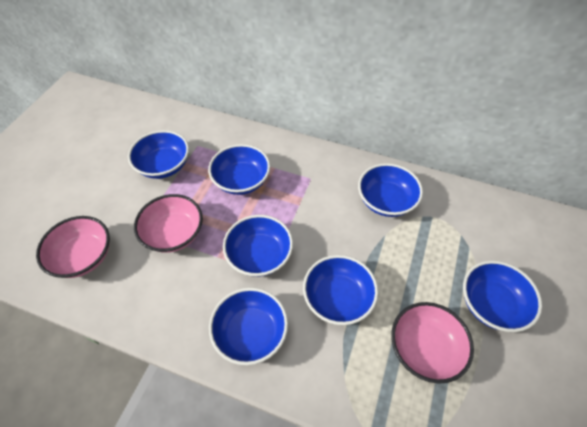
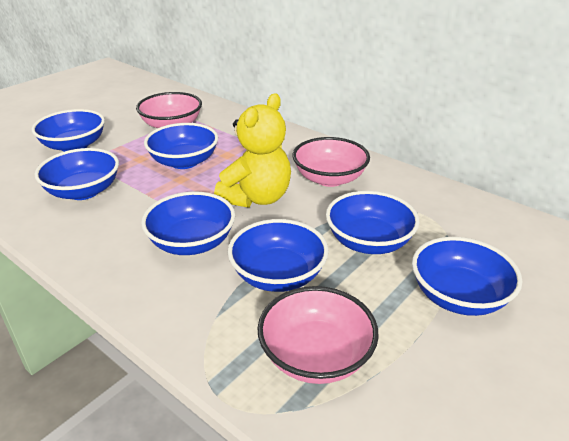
yellow teddy bear: 0 -> 1

